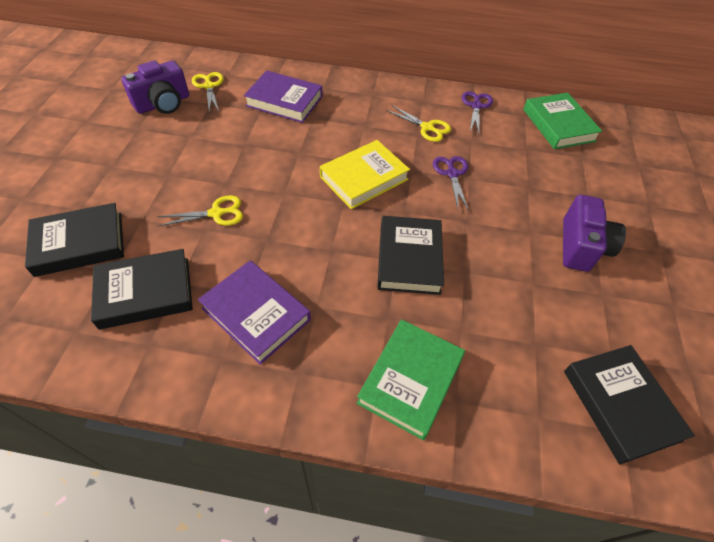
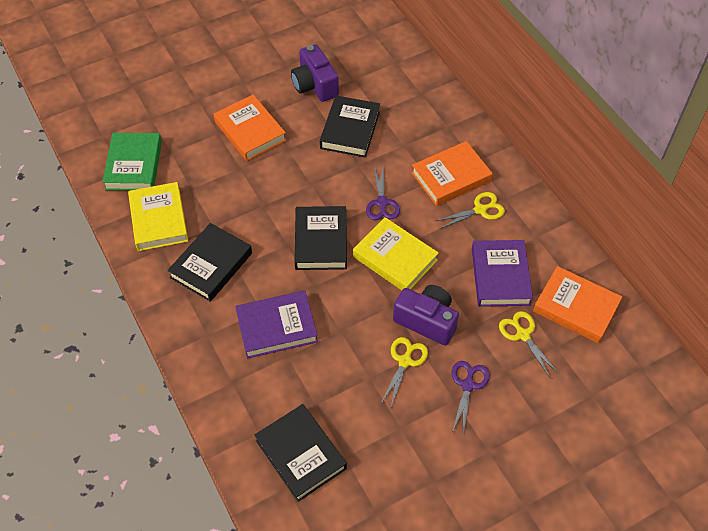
green book: 2 -> 1
orange book: 0 -> 3
yellow book: 1 -> 2

